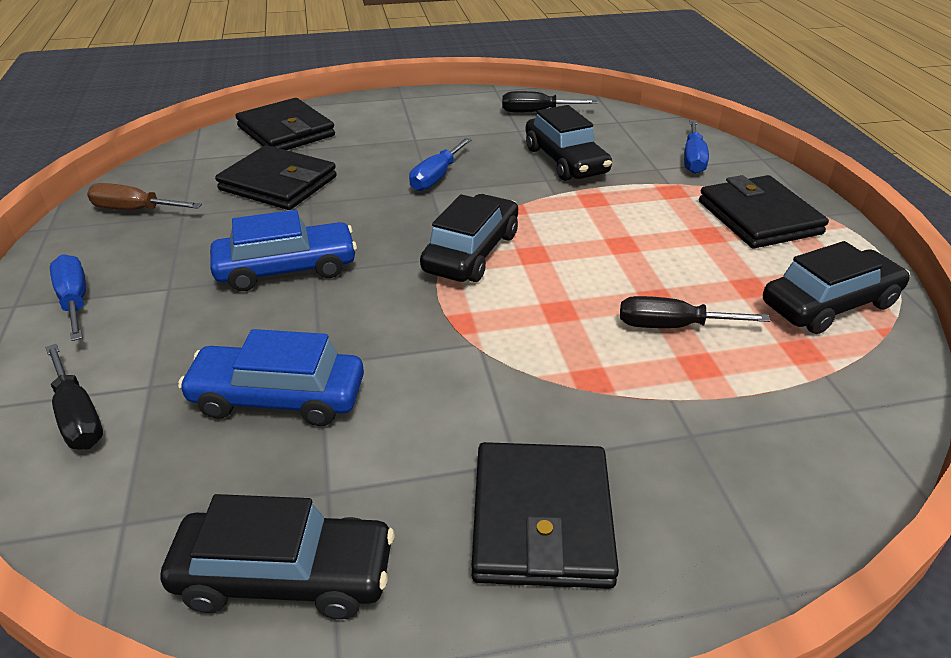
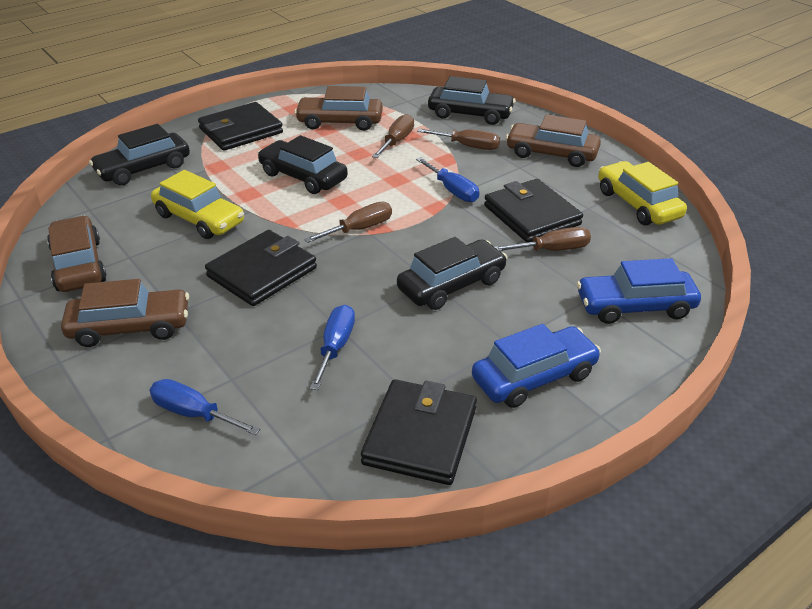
black screwdriver: 3 -> 0
brown car: 0 -> 4
brown screwdriver: 1 -> 4
yellow car: 0 -> 2

